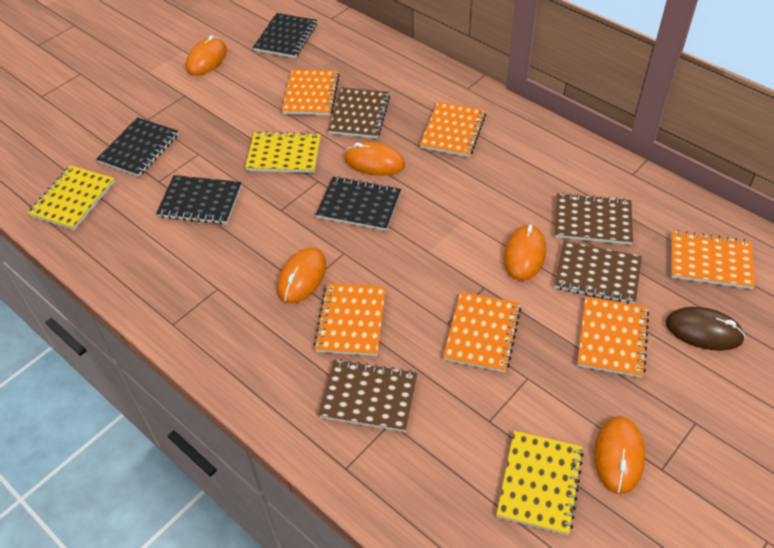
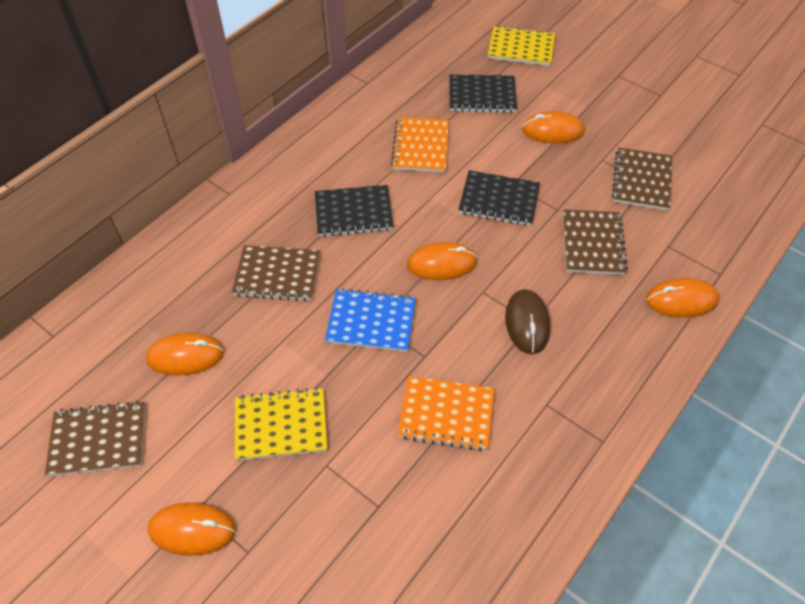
black notebook: 4 -> 3
blue notebook: 0 -> 1
orange notebook: 6 -> 2
yellow notebook: 3 -> 2

